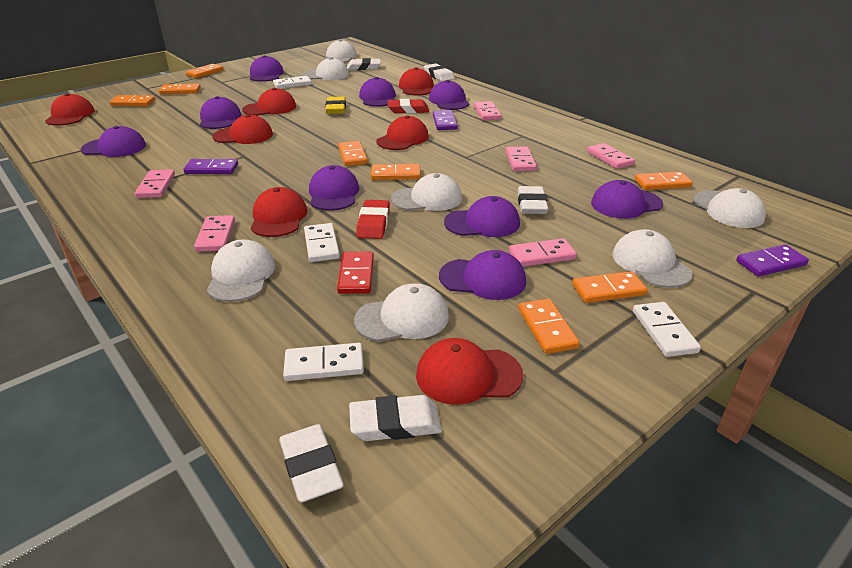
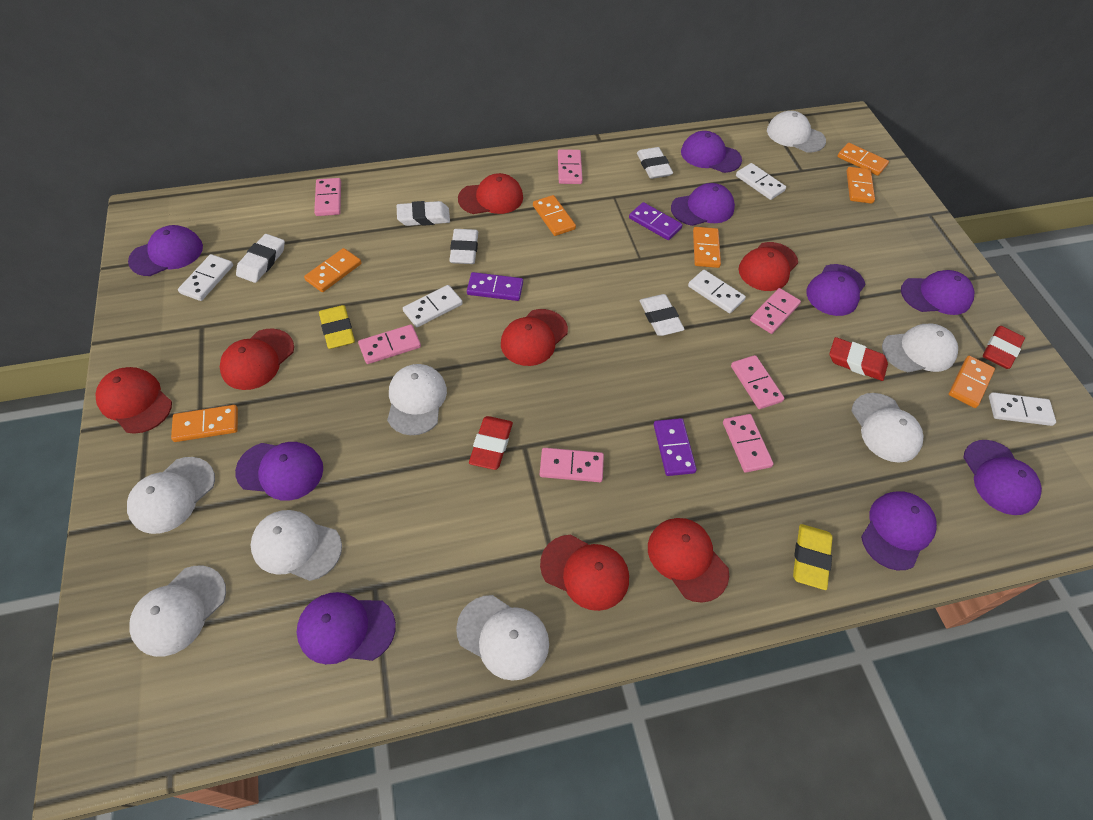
orange domino: 8 -> 7
pink domino: 6 -> 7
red domino: 1 -> 0
red eraser: 2 -> 3
white cap: 7 -> 8
white domino: 4 -> 5
yellow eraser: 1 -> 2

